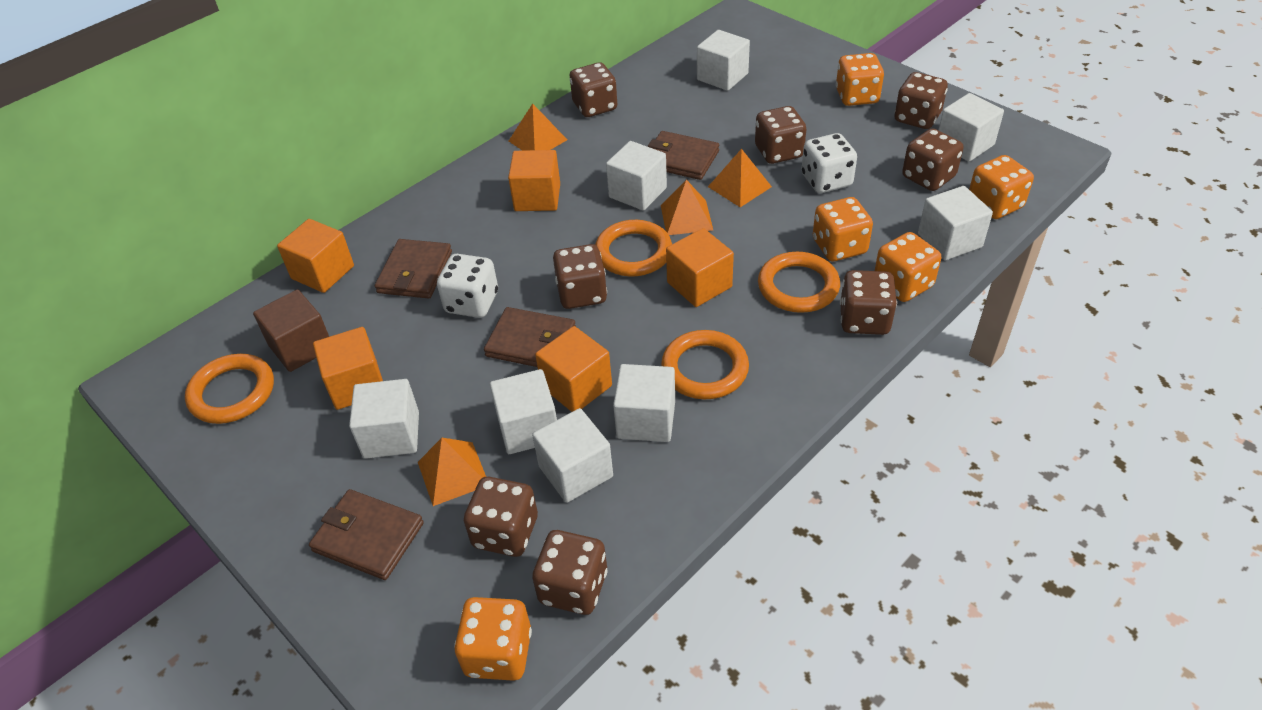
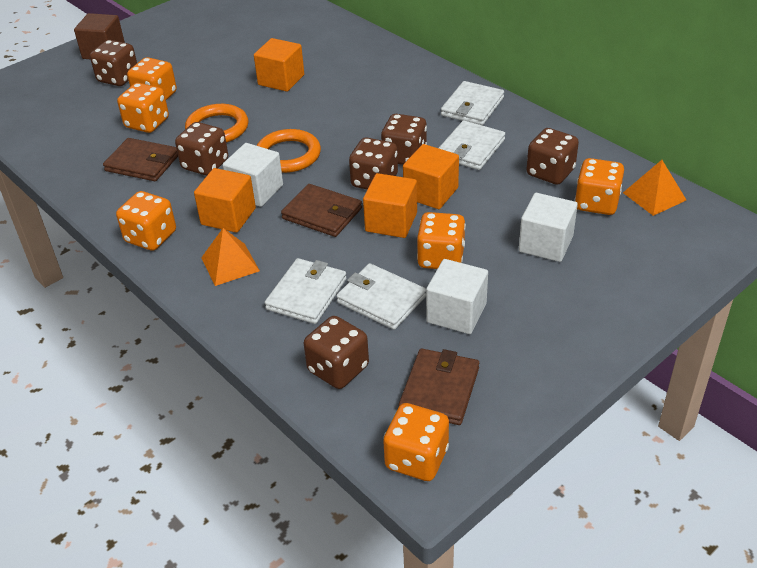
brown dice: 8 -> 6
brown wallet: 4 -> 3
orange cube: 5 -> 4
orange dice: 5 -> 6
orange pyramid: 4 -> 2
orange ring: 4 -> 2
white cube: 8 -> 3
white dice: 2 -> 0
white wallet: 0 -> 4

